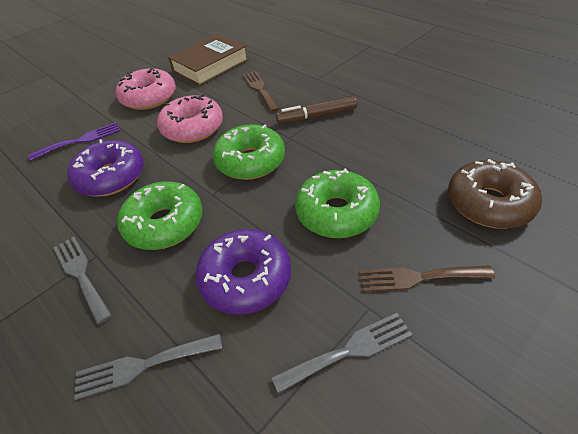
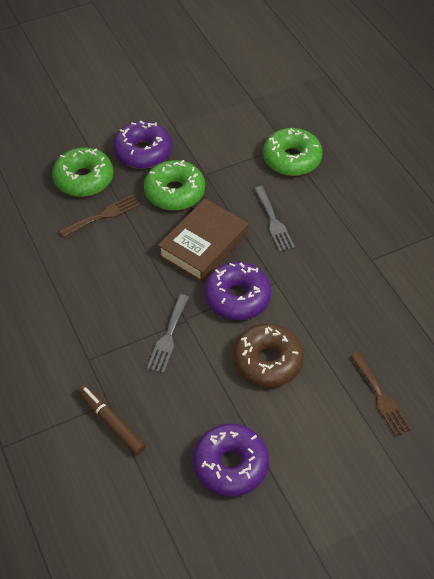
grey fork: 3 -> 2
pink donut: 2 -> 0
purple donut: 2 -> 3
purple fork: 1 -> 0

